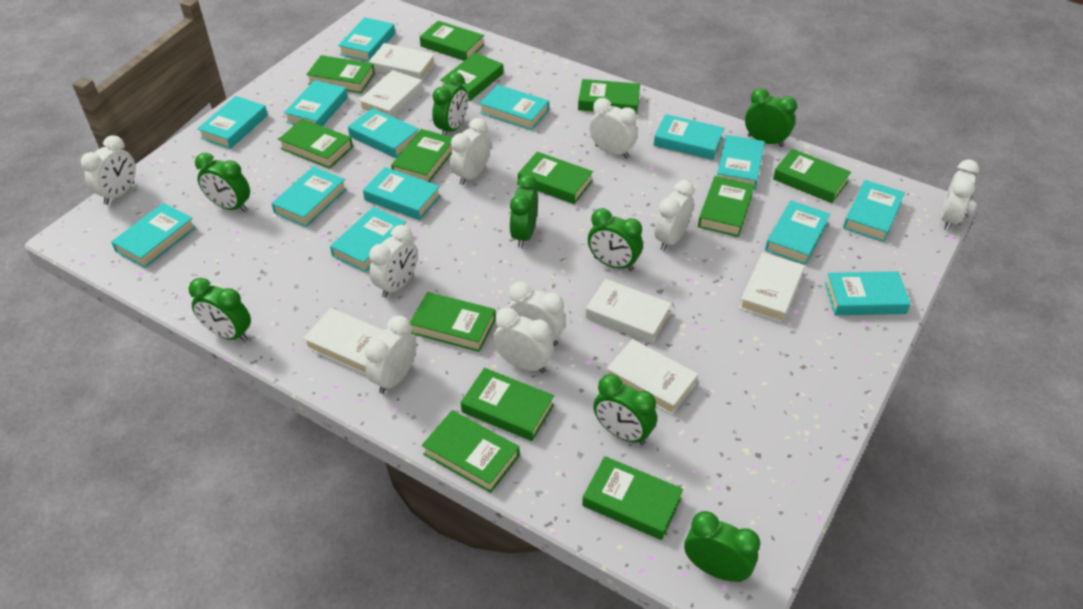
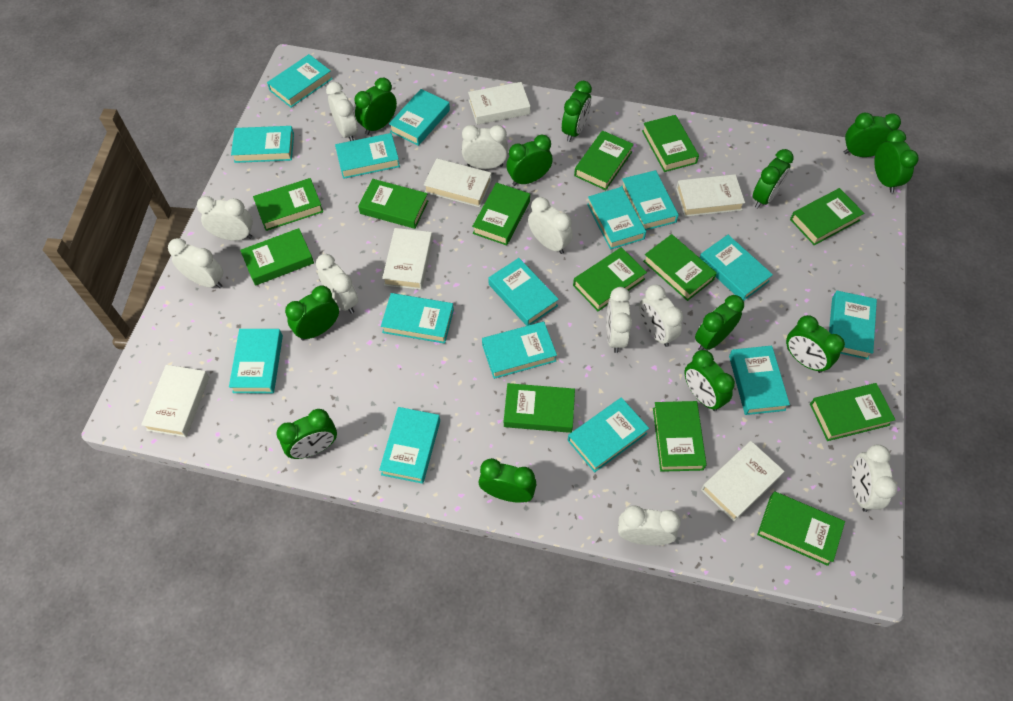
green clock: 8 -> 12
turquoise book: 14 -> 15
white clock: 9 -> 10

